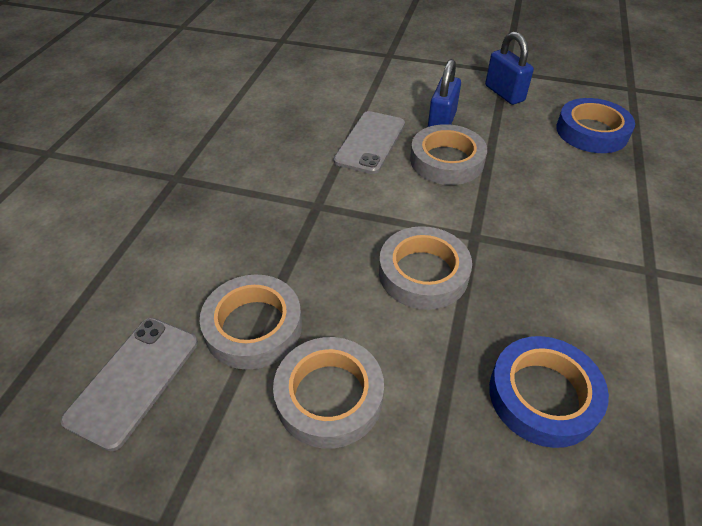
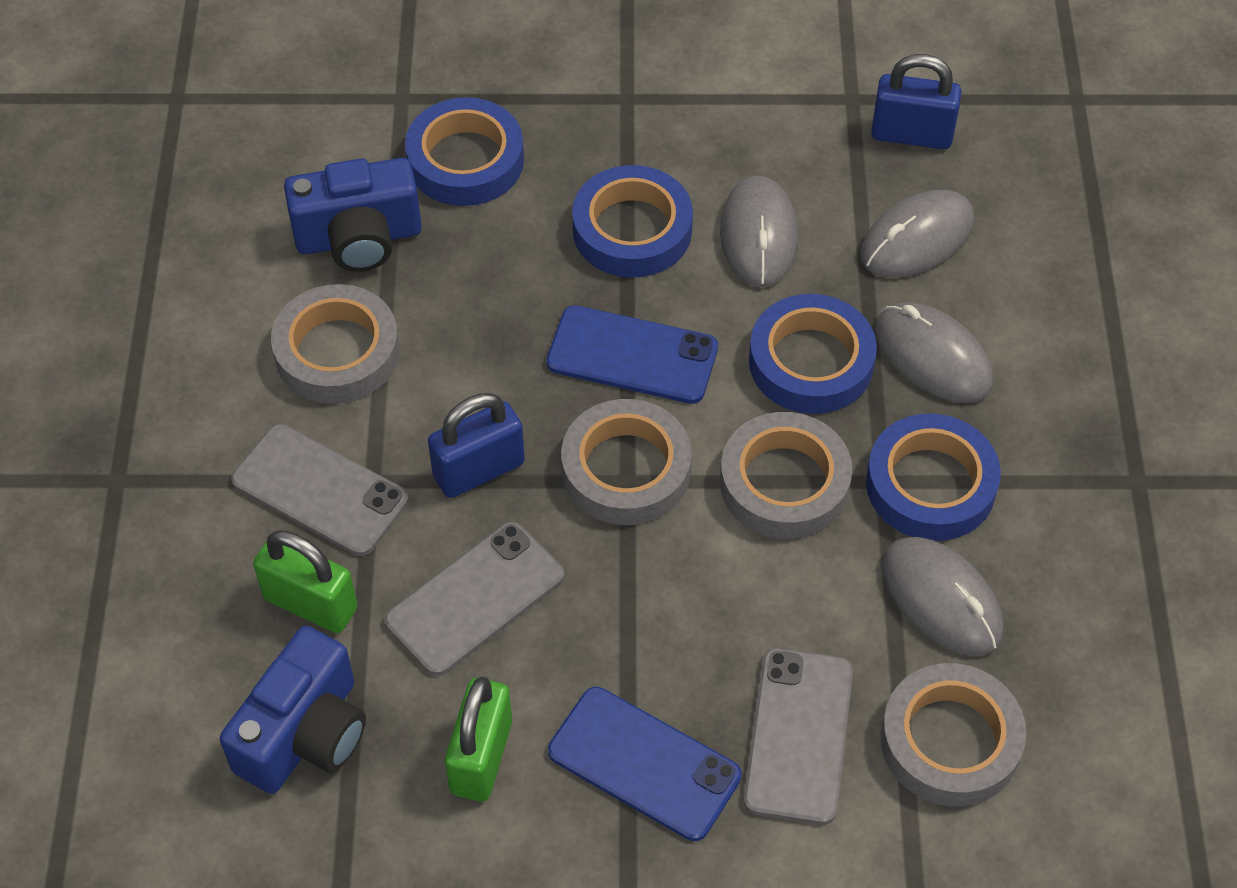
blue camera: 0 -> 2
blue phone: 0 -> 2
blue tape: 2 -> 4
green padlock: 0 -> 2
grey mouse: 0 -> 4
grey phone: 2 -> 3

